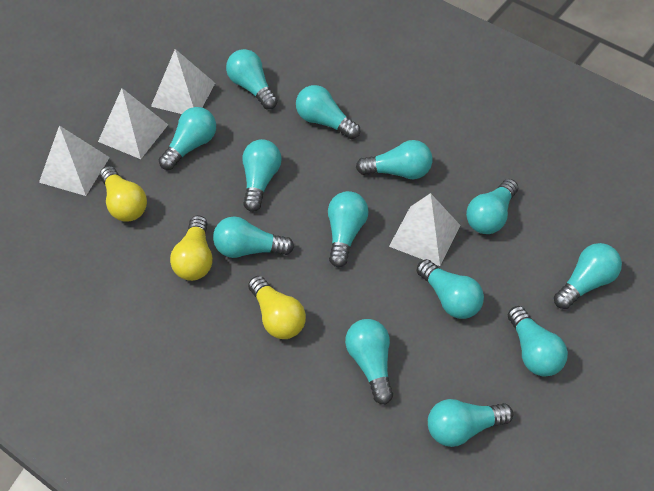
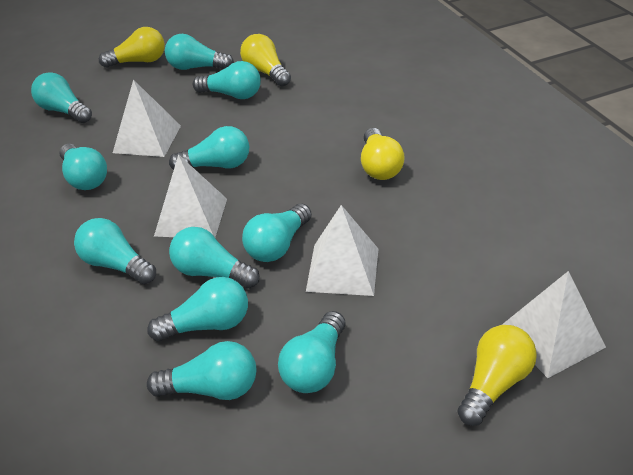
turquoise light bulb: 13 -> 11
yellow light bulb: 3 -> 4

